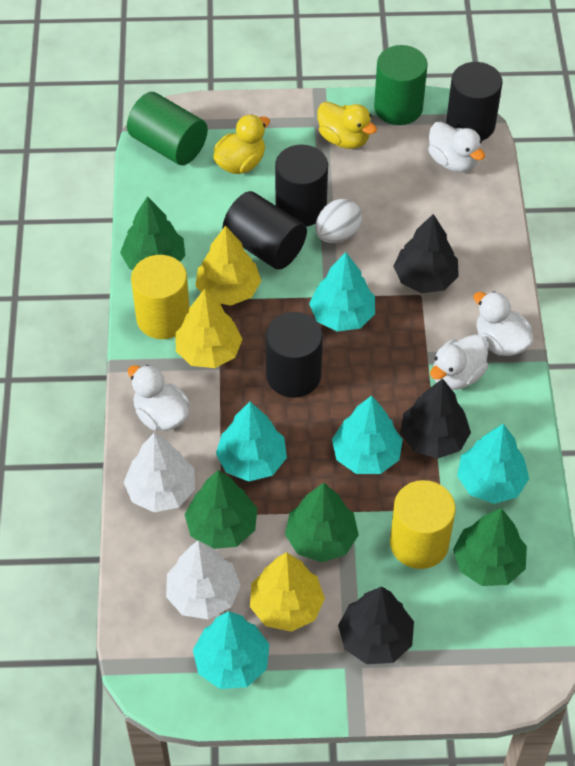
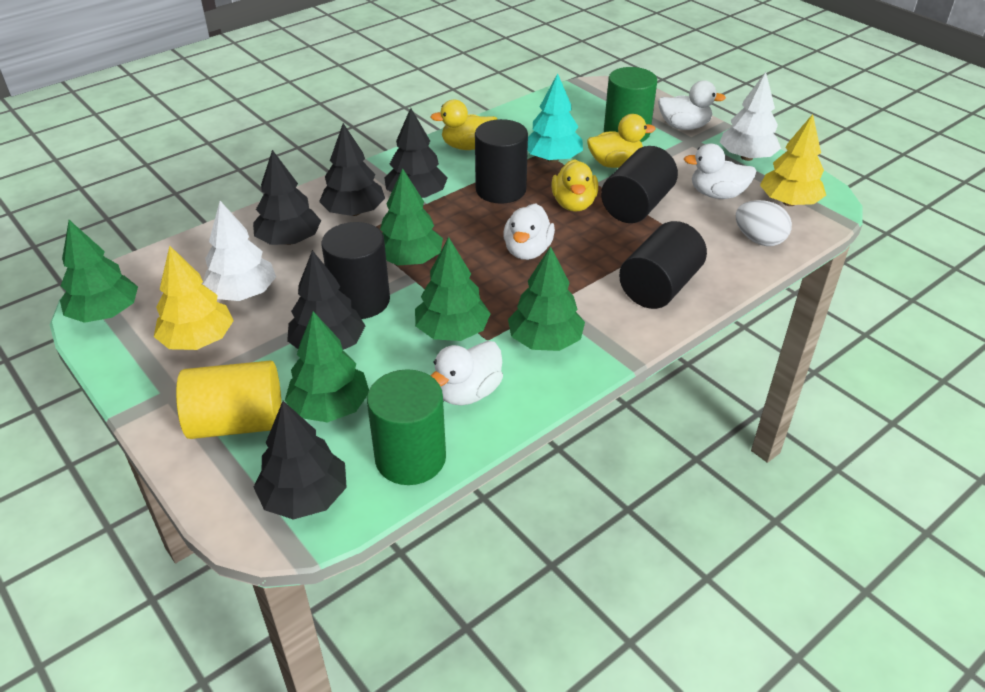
black tree: 3 -> 5
green tree: 4 -> 5
turquoise tree: 5 -> 1
yellow cylinder: 2 -> 1
yellow duck: 2 -> 3
yellow tree: 3 -> 2

